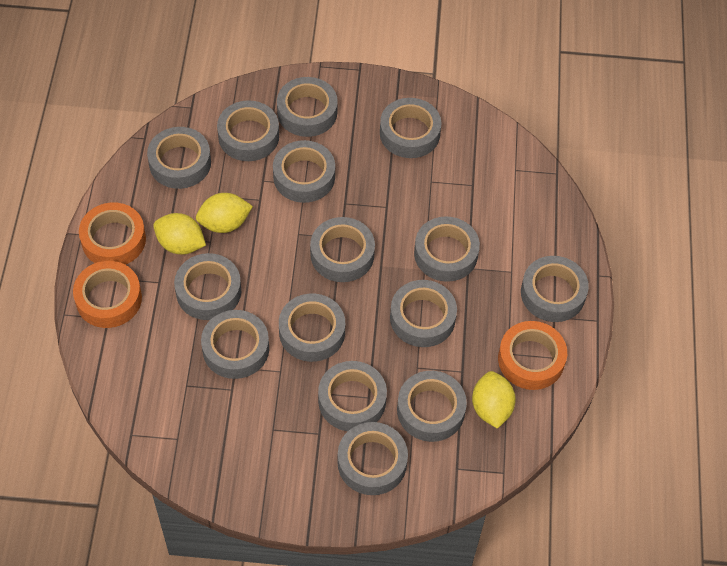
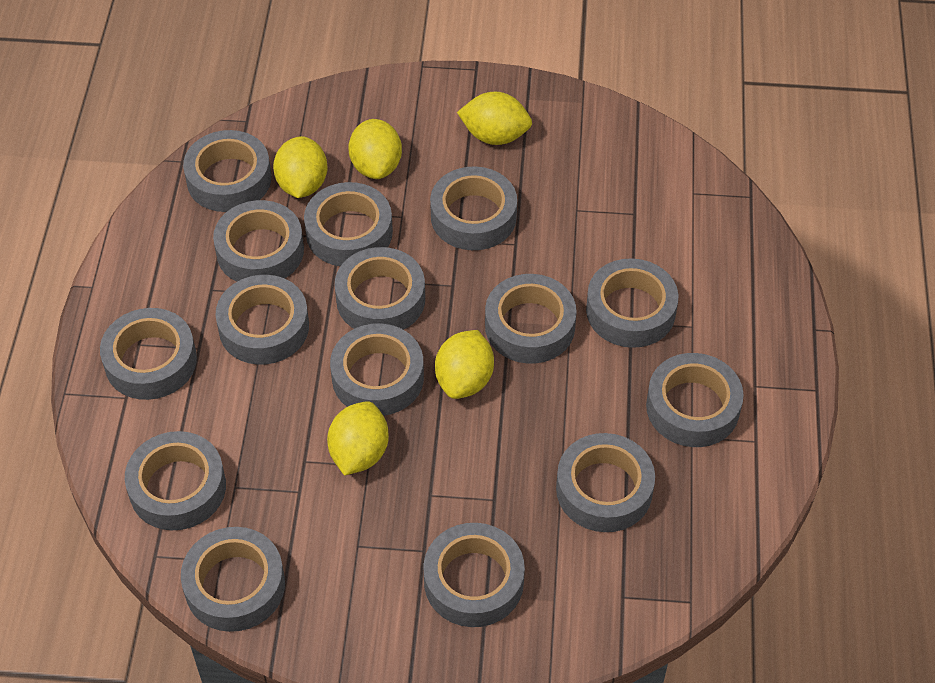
orange tape: 3 -> 0
yellow lemon: 3 -> 5

